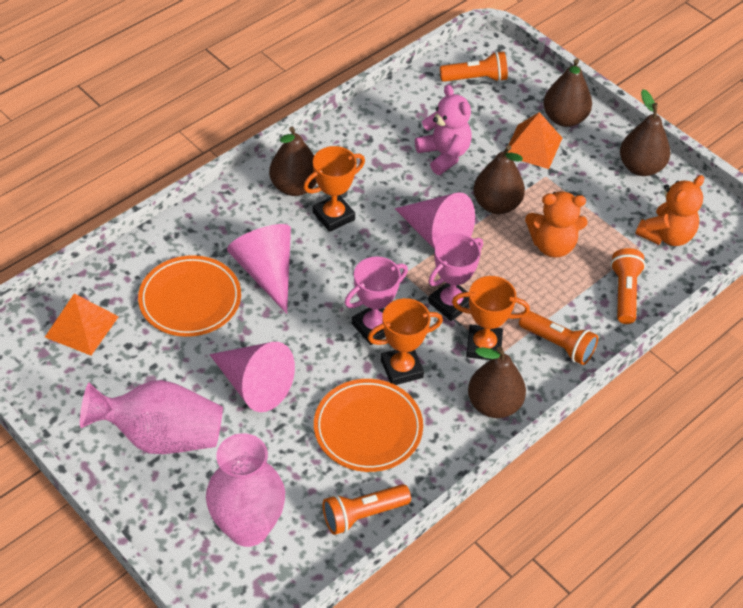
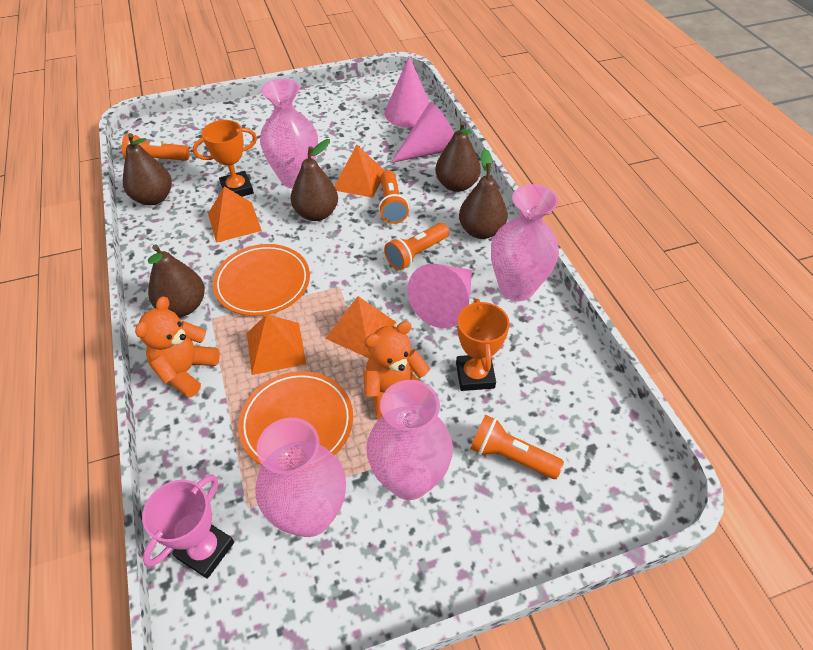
orange pyramid: 2 -> 4
orange trophy: 3 -> 2
pink teddy bear: 1 -> 0
pink trophy: 2 -> 1
pink vase: 2 -> 4

